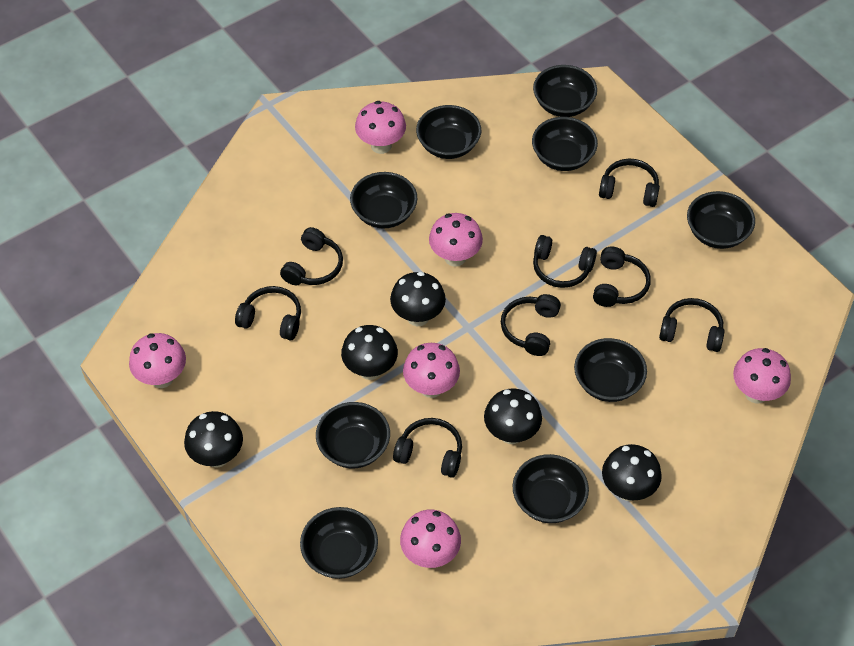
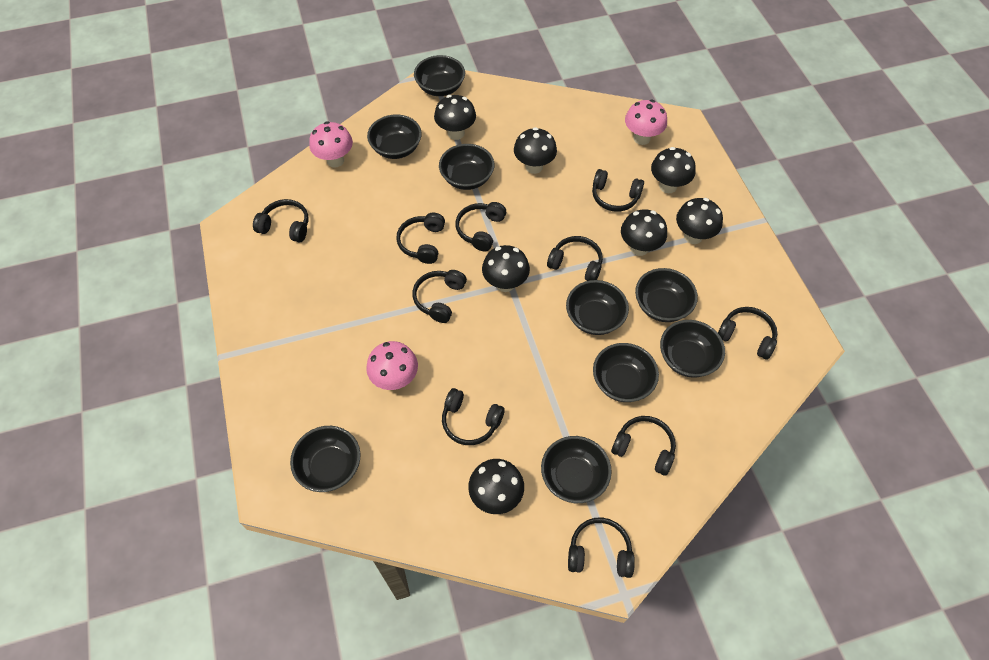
black headphones: 8 -> 10
black mushroom: 5 -> 7
pink mushroom: 6 -> 3

